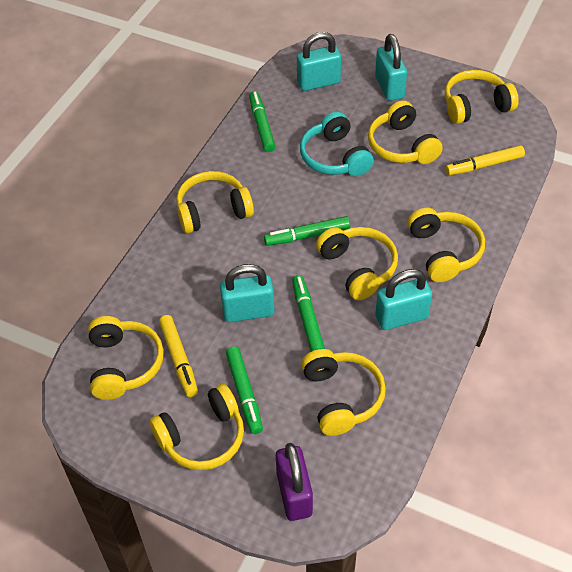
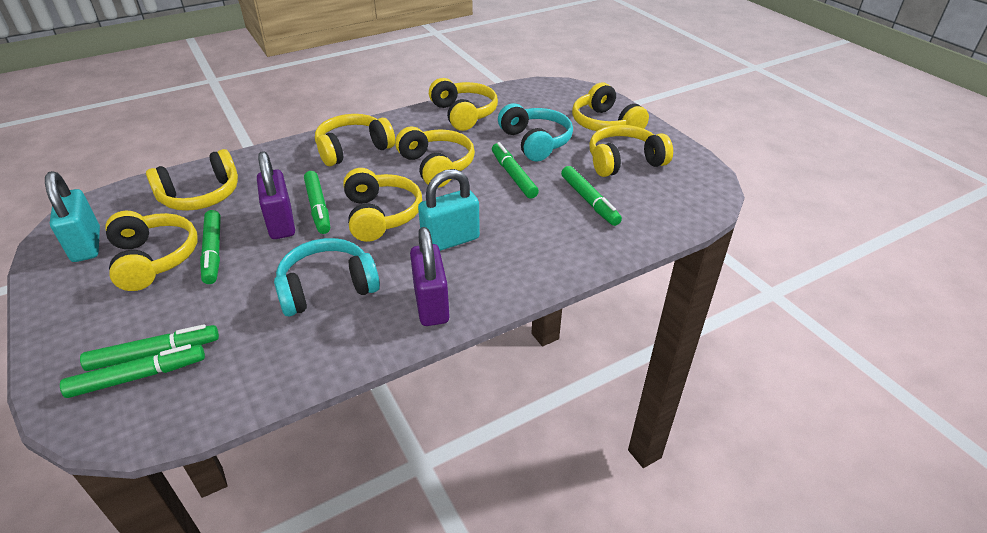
green marker: 4 -> 6
purple padlock: 1 -> 2
turquoise headphones: 1 -> 2
turquoise padlock: 4 -> 2
yellow marker: 2 -> 0

